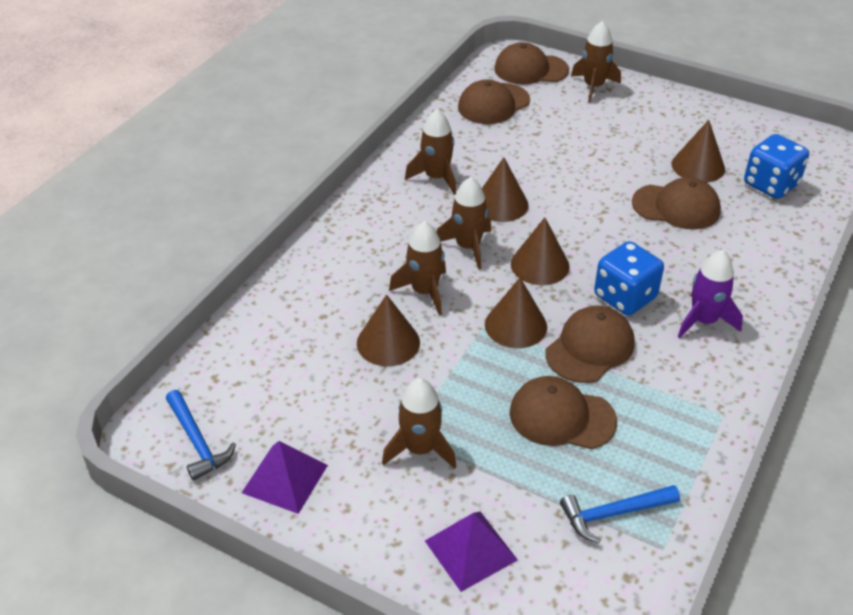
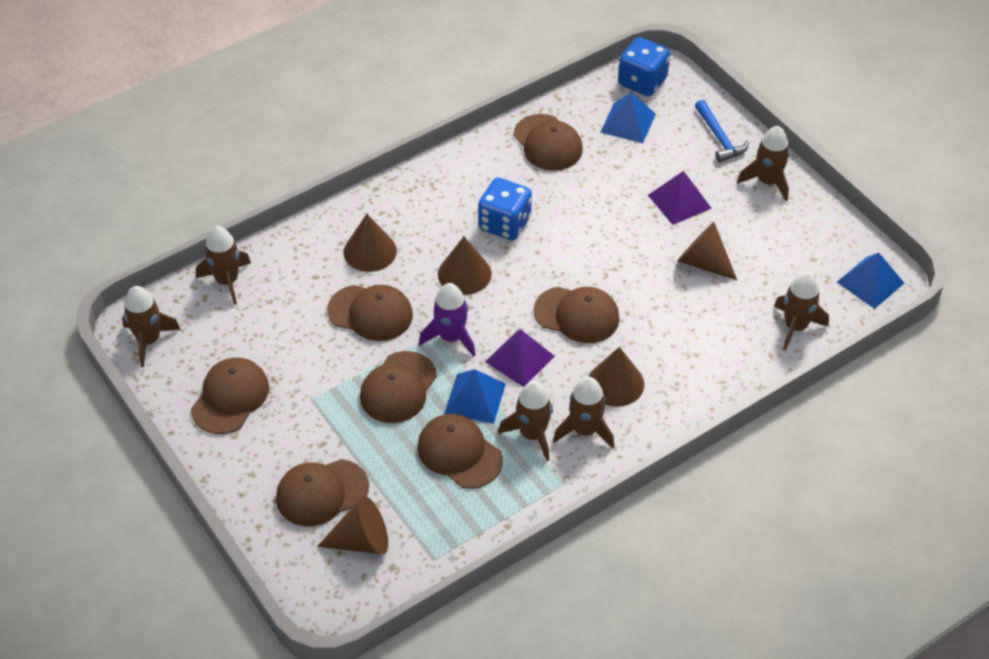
blue hammer: 2 -> 1
blue pyramid: 0 -> 3
brown cap: 5 -> 7
brown rocket: 5 -> 6

